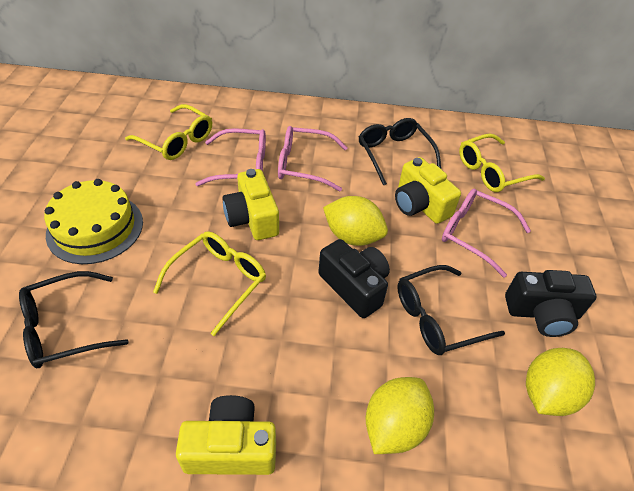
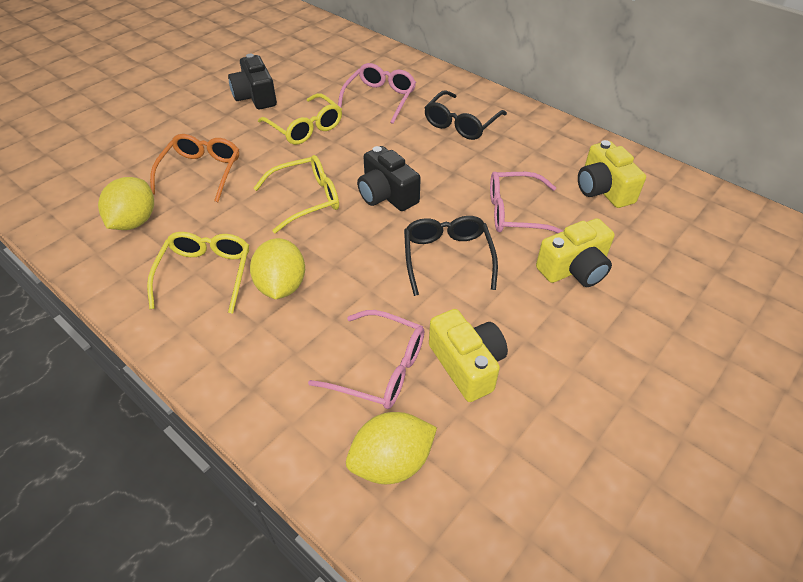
black glasses: 3 -> 2
orange glasses: 0 -> 1
yellow cake: 1 -> 0

